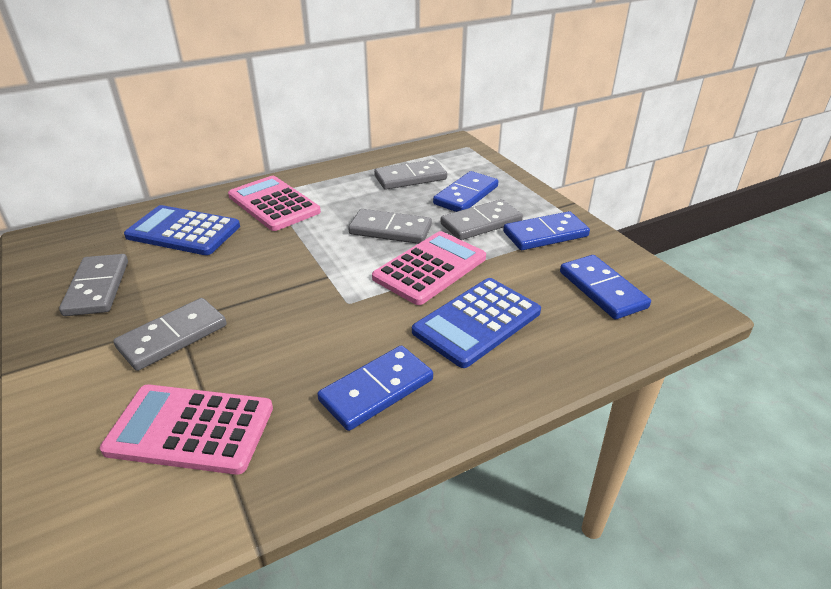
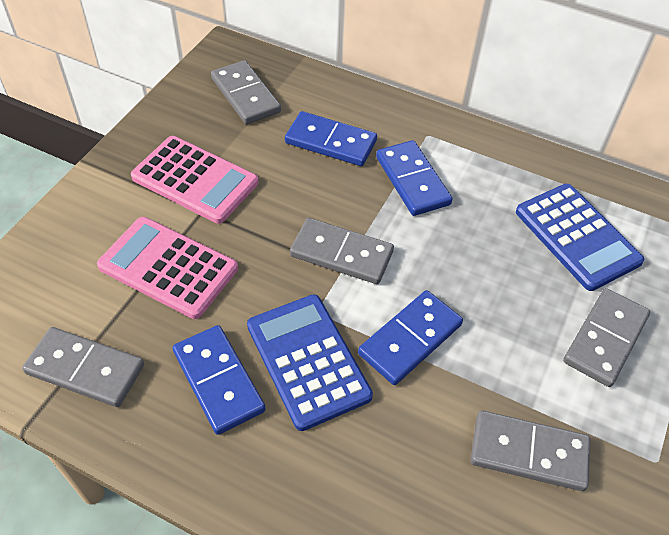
pink calculator: 3 -> 2

